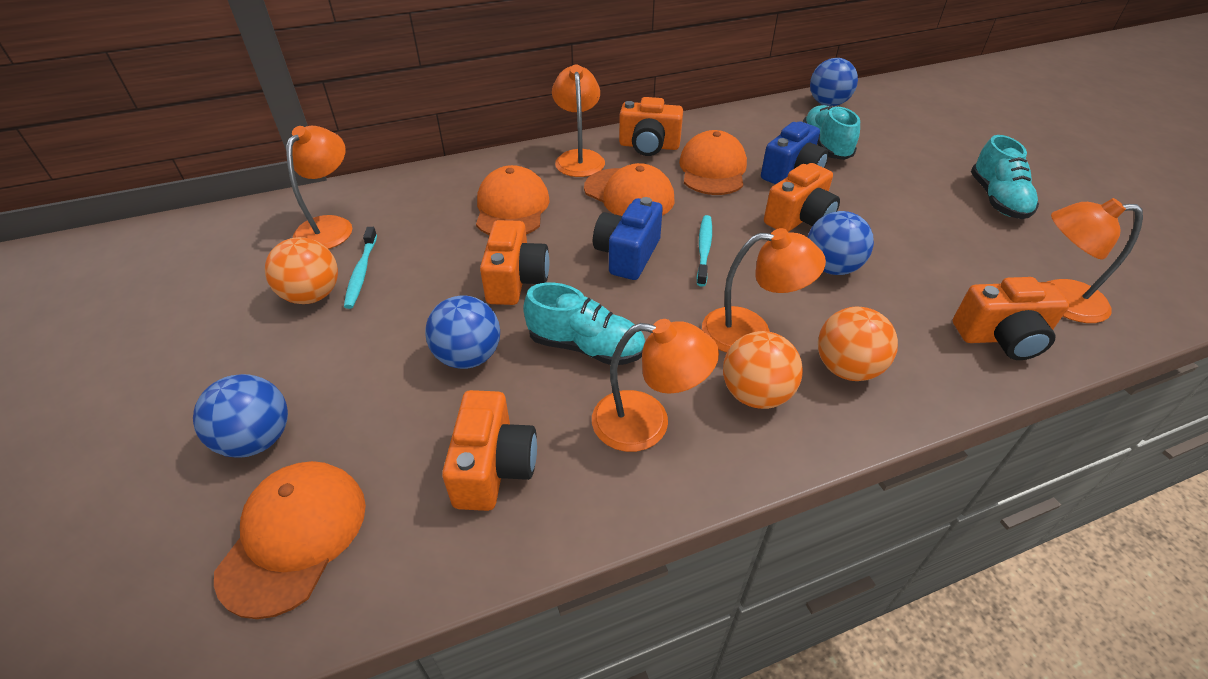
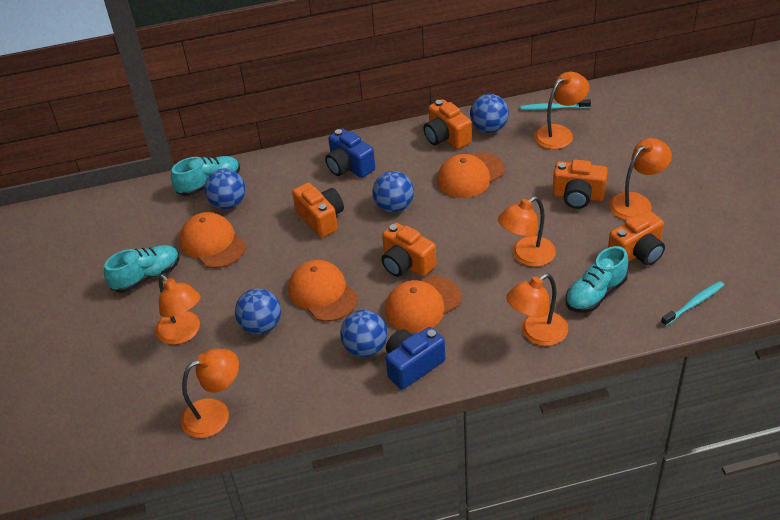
blue ball: 4 -> 5
orange ball: 3 -> 0
orange lamp: 5 -> 6

